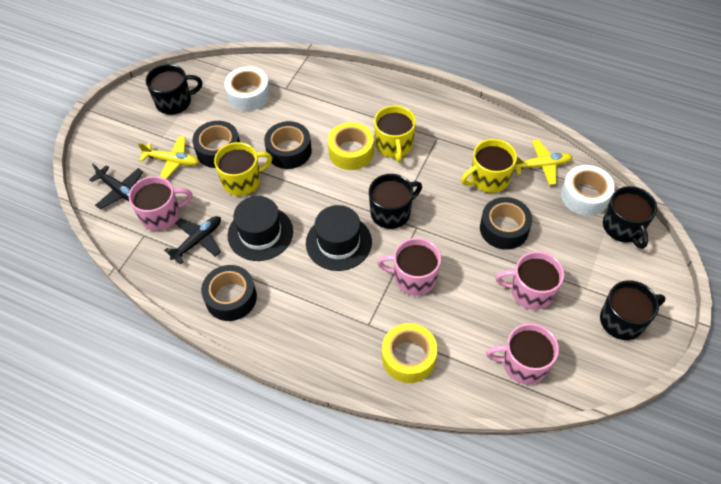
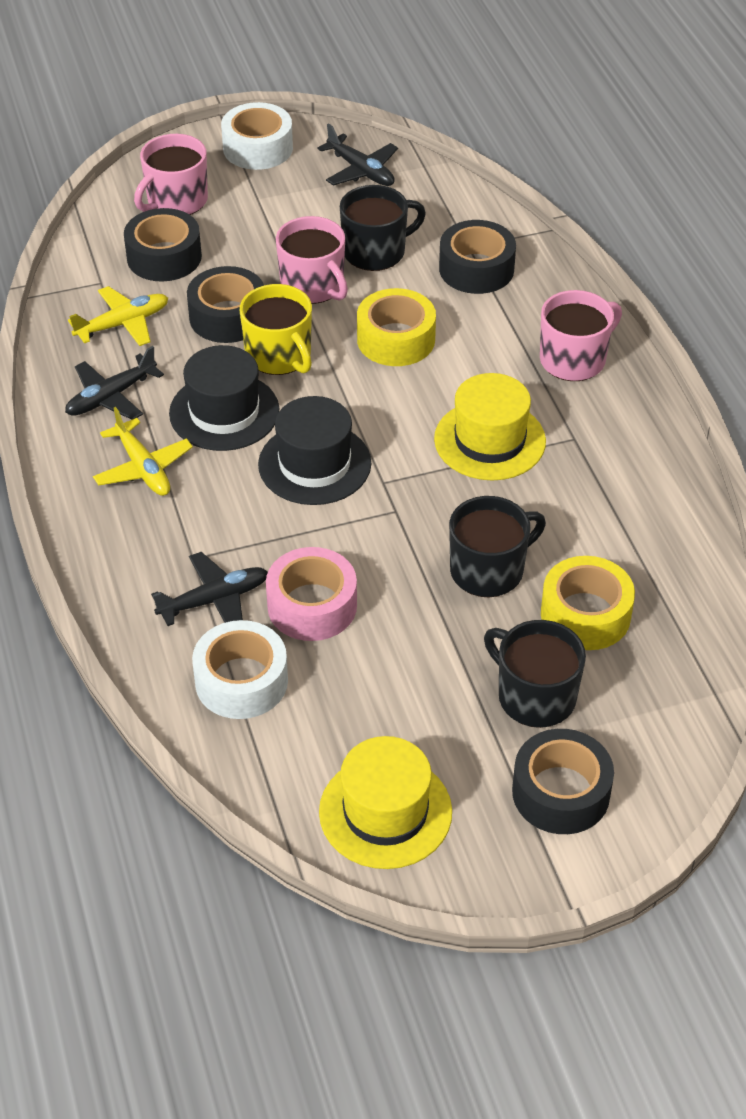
black mug: 4 -> 3
black plane: 2 -> 3
pink mug: 4 -> 3
pink tape: 0 -> 1
yellow hat: 0 -> 2
yellow mug: 3 -> 1

